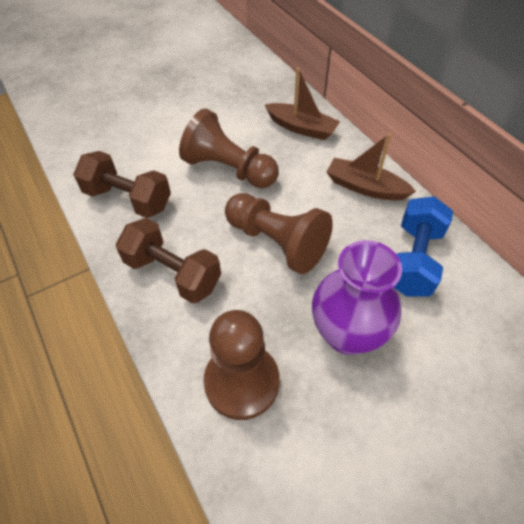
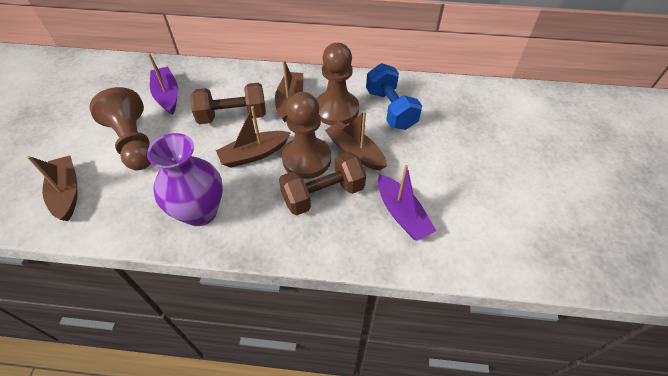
brown boat: 2 -> 4
purple boat: 0 -> 2

